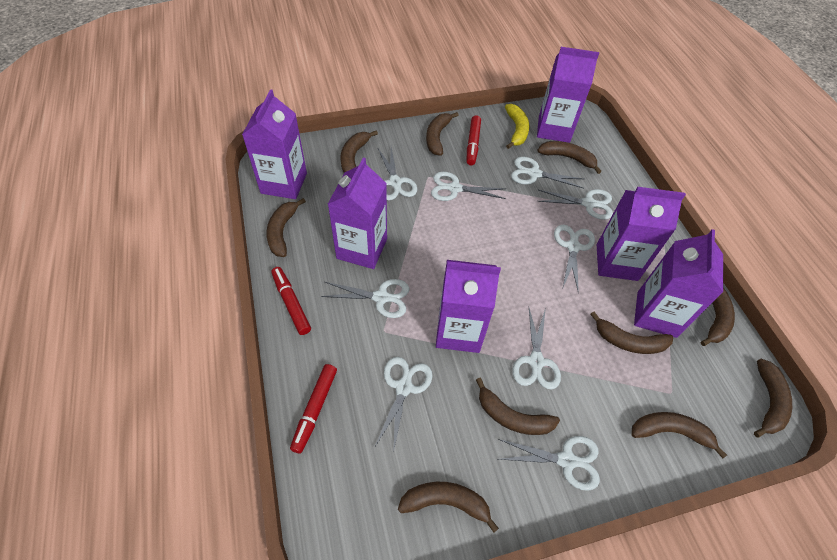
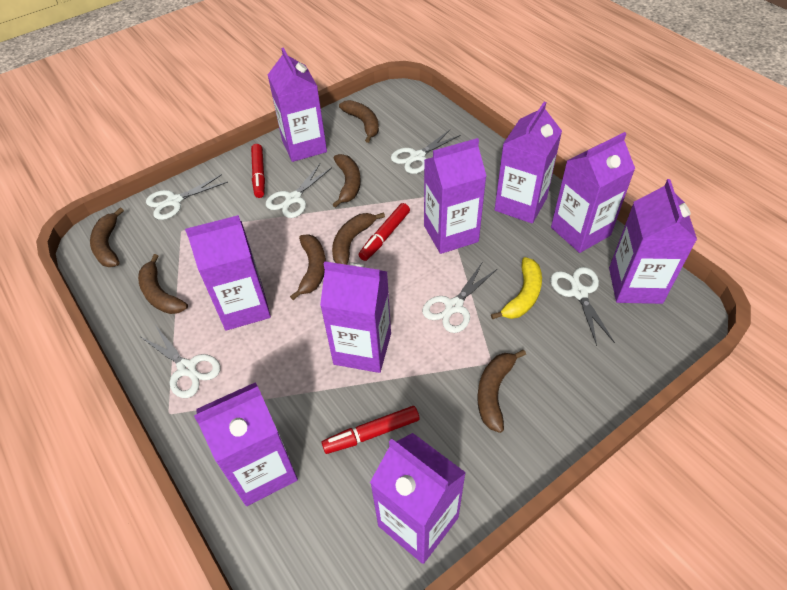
brown banana: 10 -> 7
purple carton: 6 -> 9
white scissors: 9 -> 6

